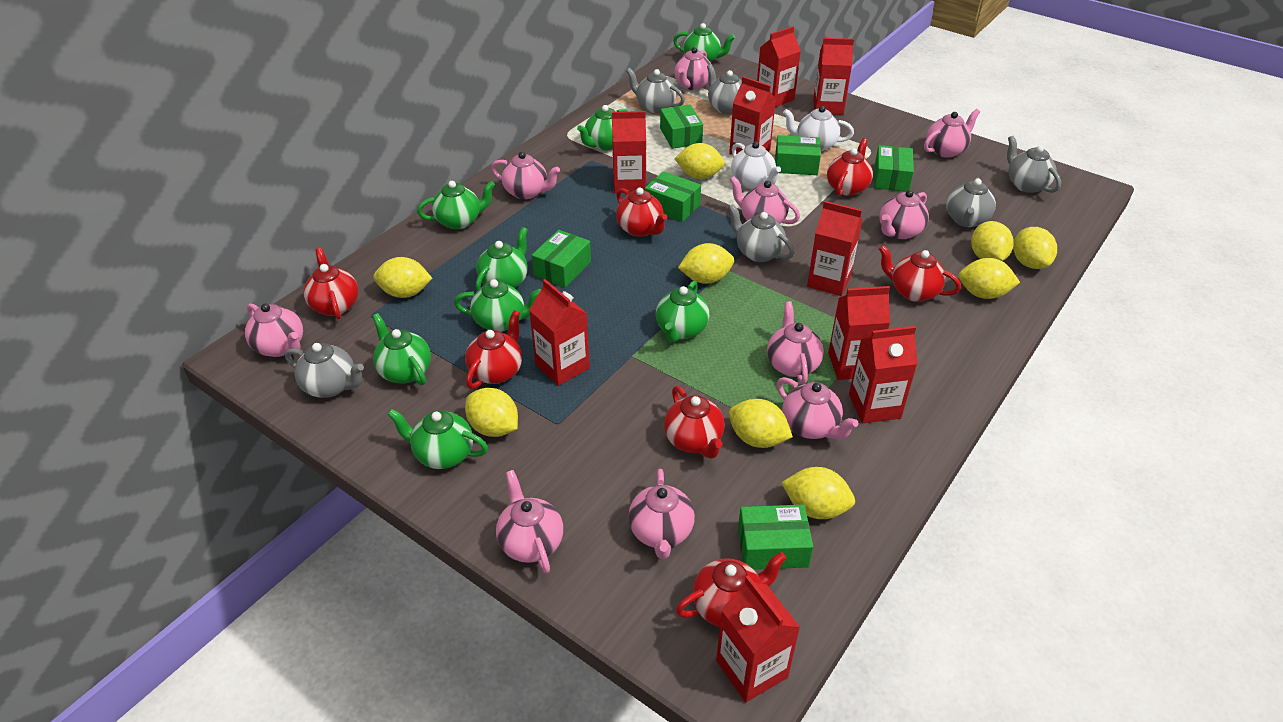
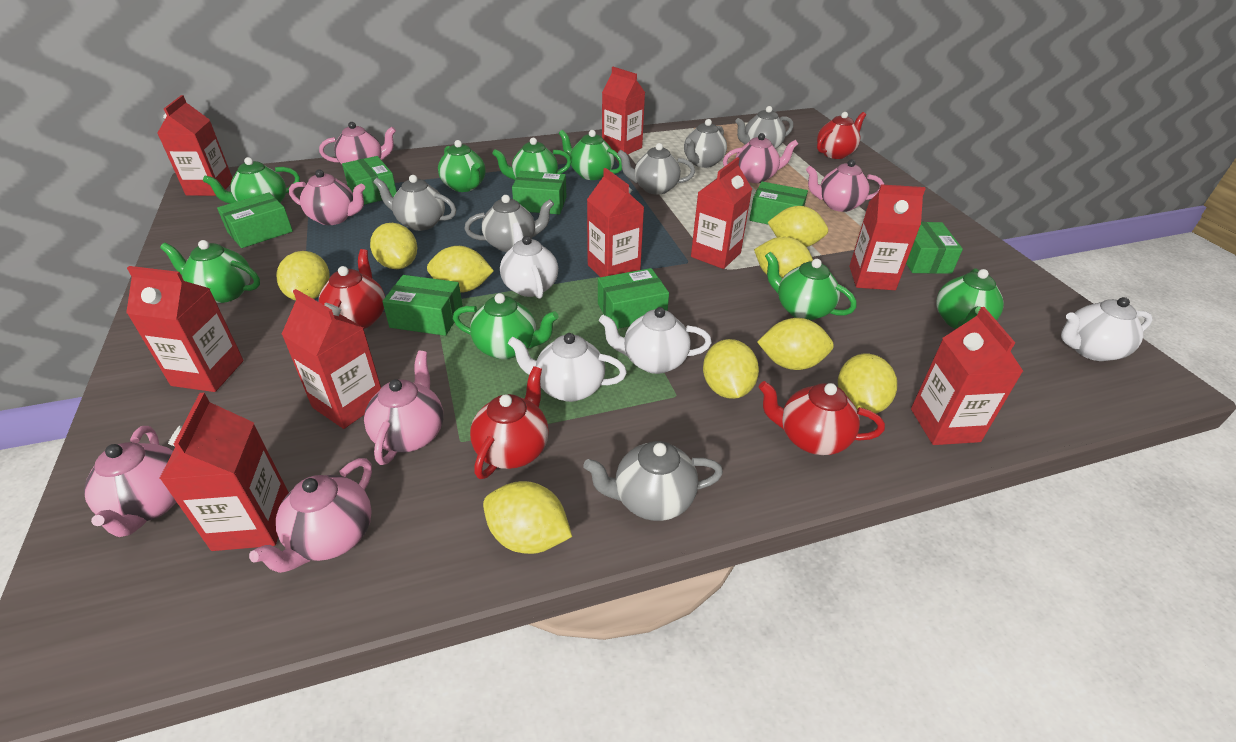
green box: 6 -> 7
pink teapot: 10 -> 7
red teapot: 7 -> 4
white teapot: 2 -> 4

